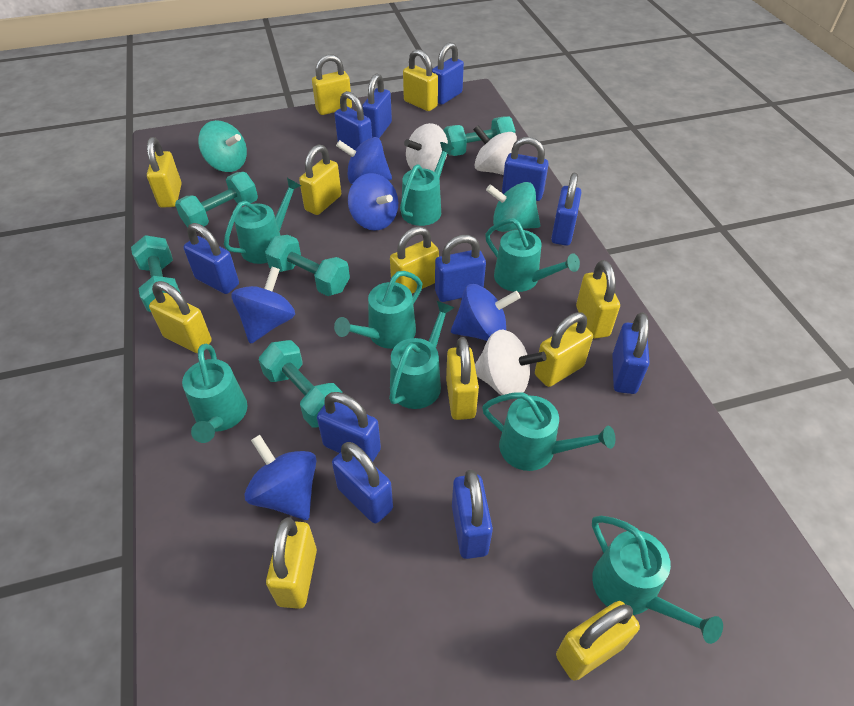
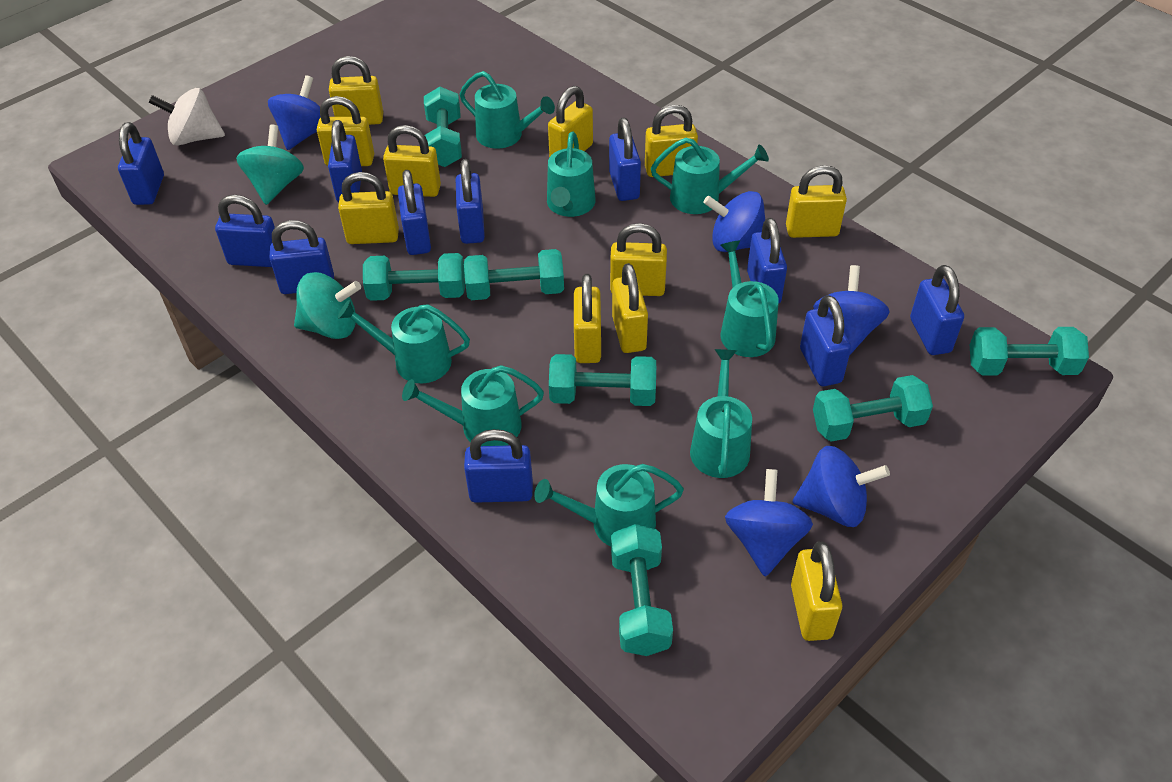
turquoise dumbbell: 5 -> 7
white spinning top: 3 -> 1

